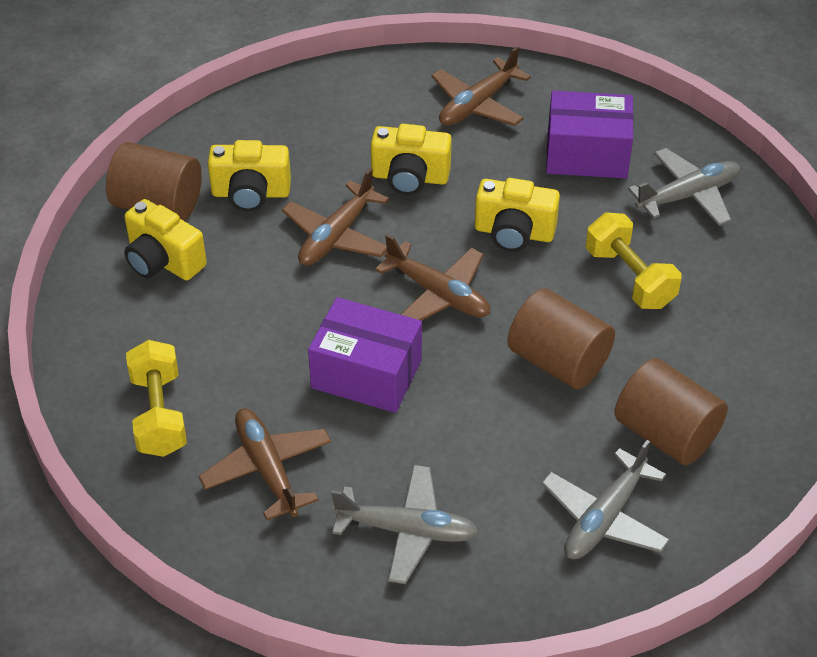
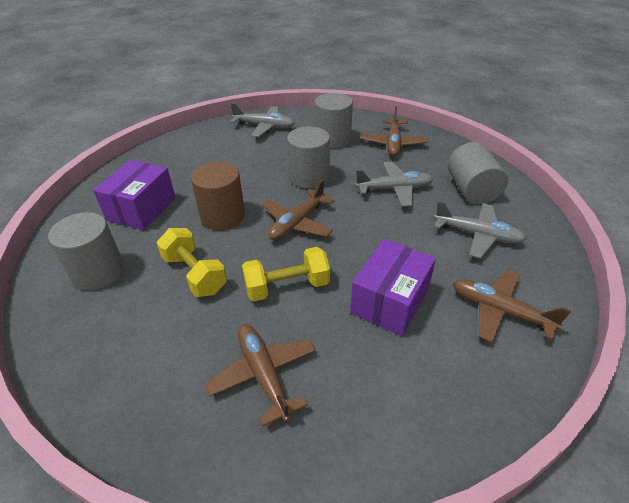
brown cylinder: 3 -> 1
grey cylinder: 0 -> 4
yellow camera: 4 -> 0

